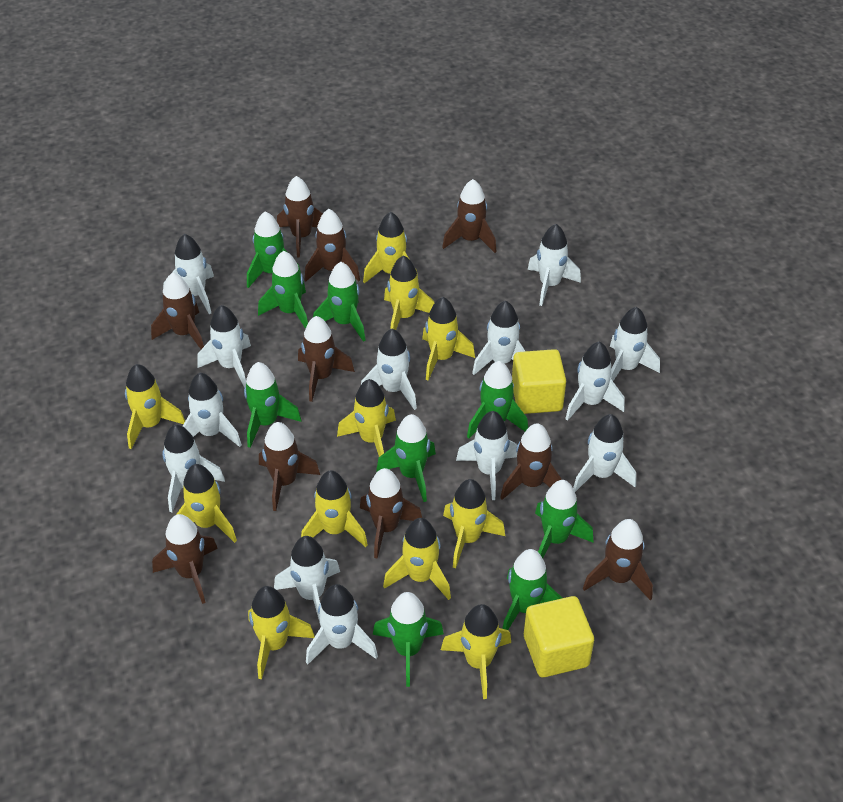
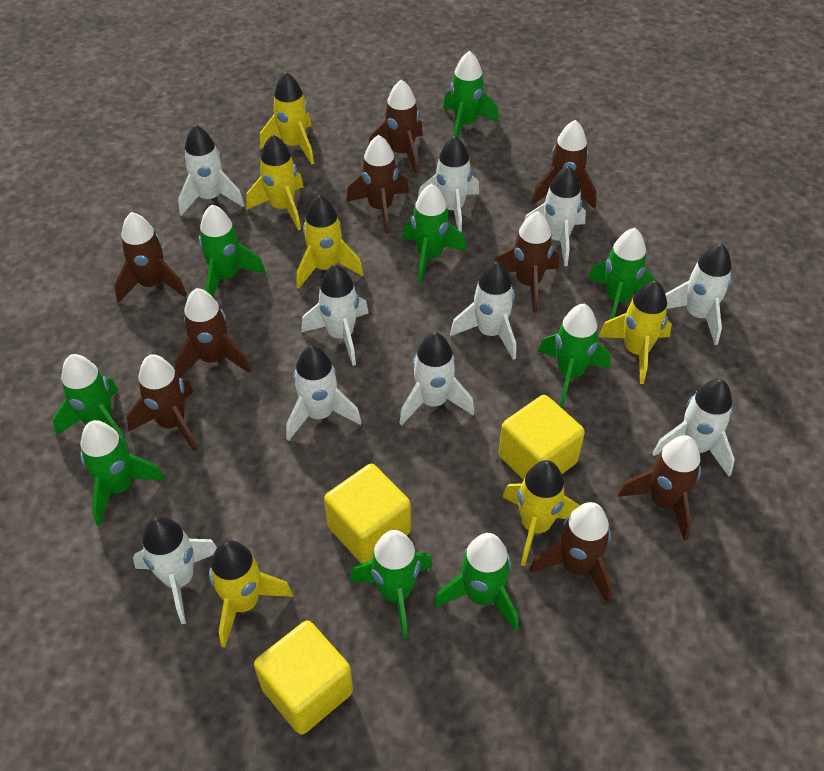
brown rocket: 10 -> 9
white rocket: 13 -> 10
yellow cube: 2 -> 3
yellow rocket: 11 -> 6

